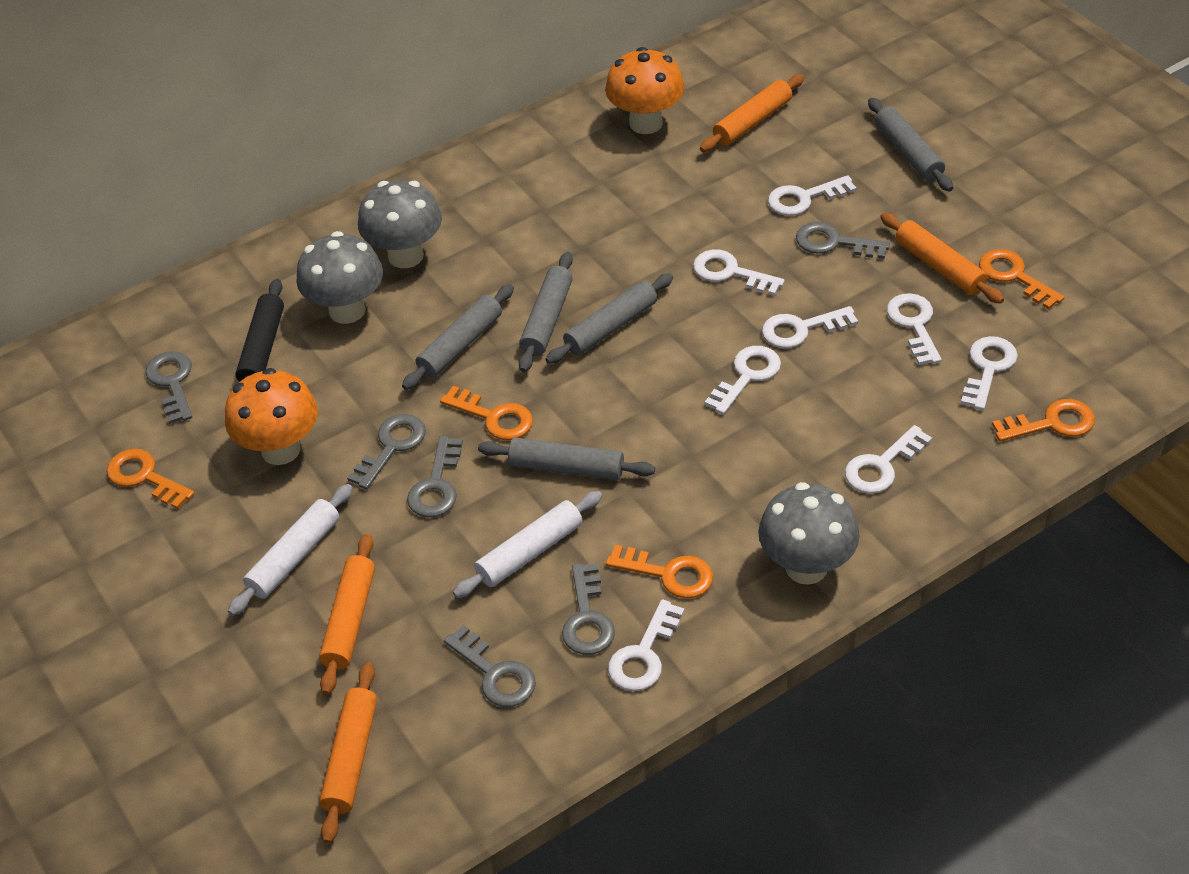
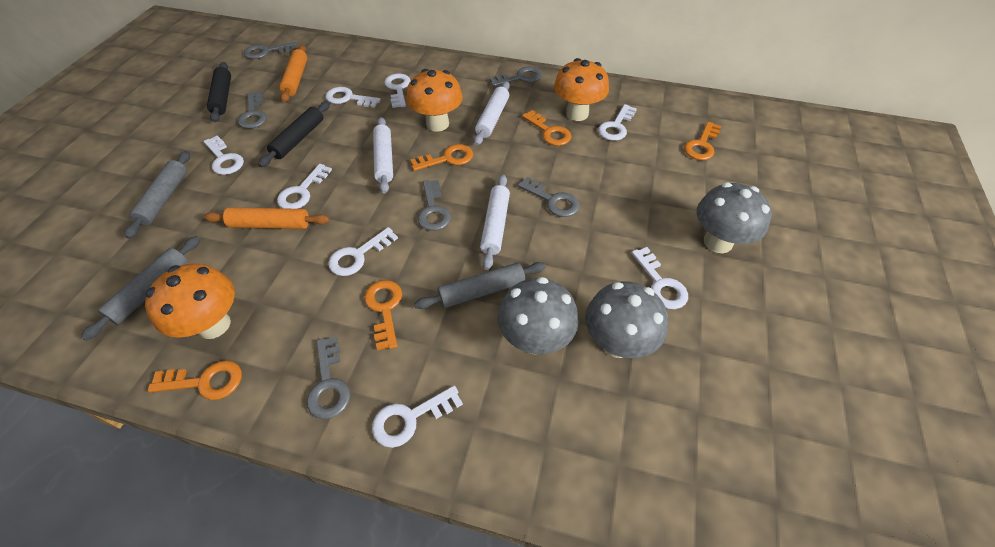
black rolling pin: 1 -> 2
grey rolling pin: 5 -> 3
orange mushroom: 2 -> 3
orange rolling pin: 4 -> 2
white rolling pin: 2 -> 3

